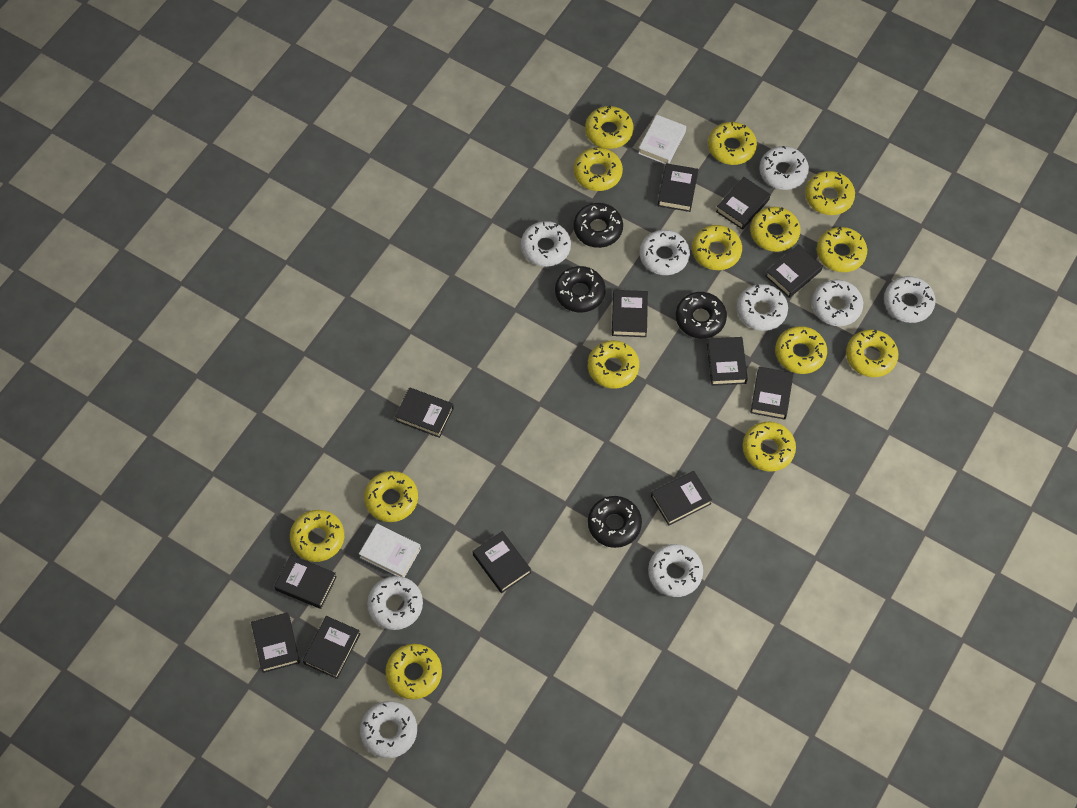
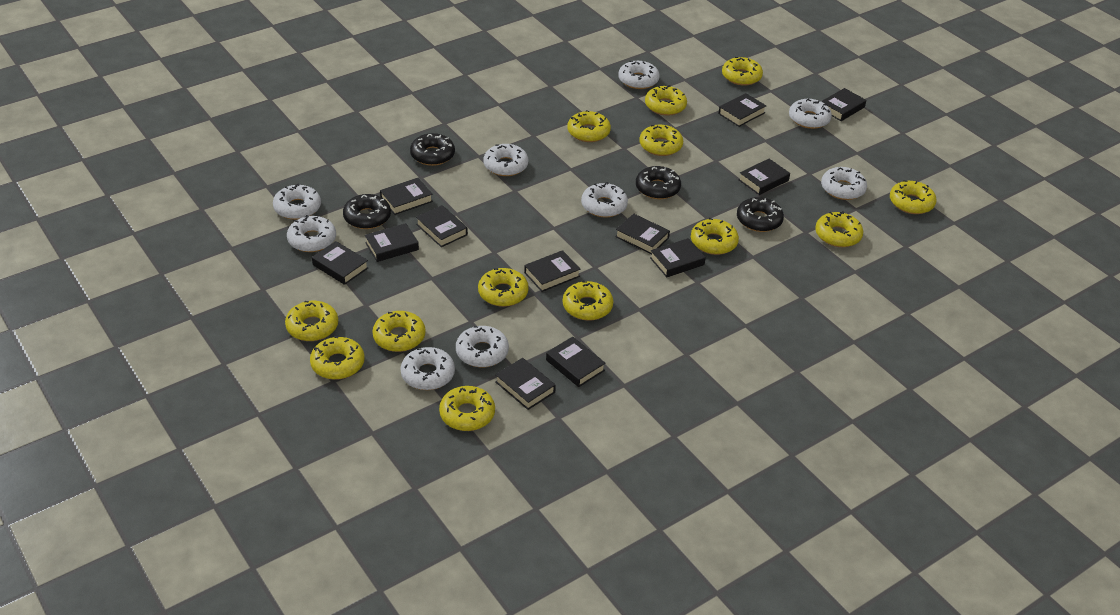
white book: 2 -> 0
yellow donut: 14 -> 13

